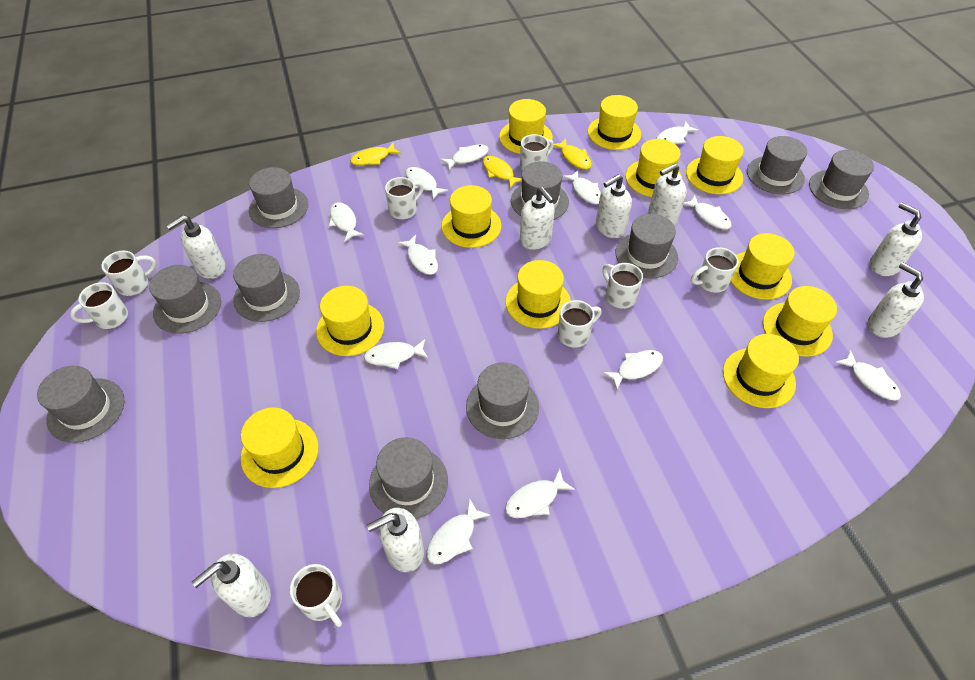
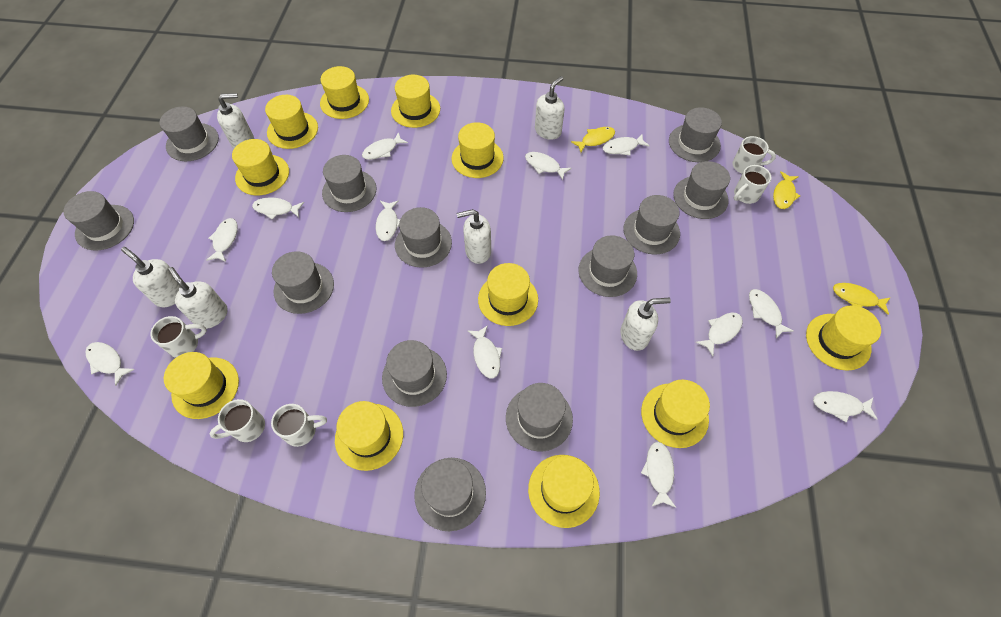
grey hat: 10 -> 12
white mug: 8 -> 5
white soap dispenser: 8 -> 6

